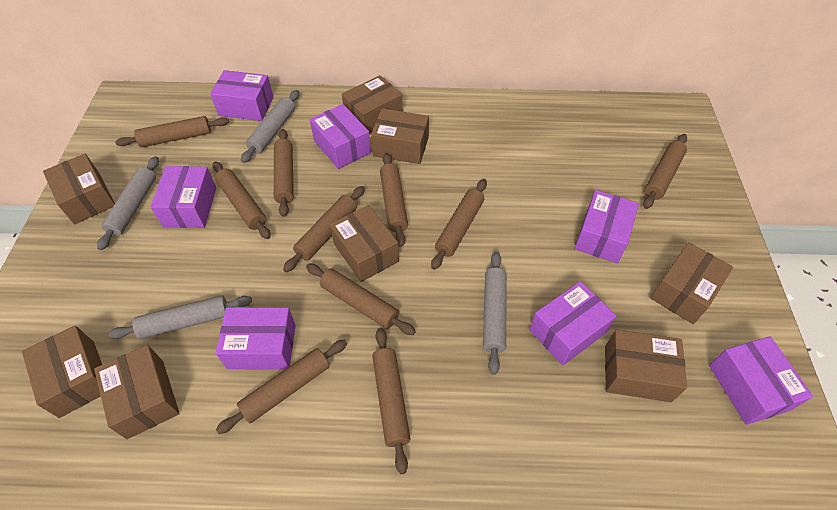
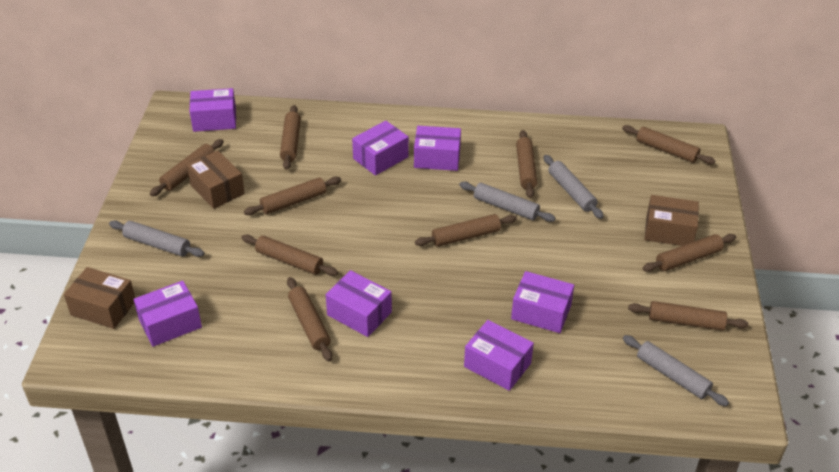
brown box: 8 -> 3

